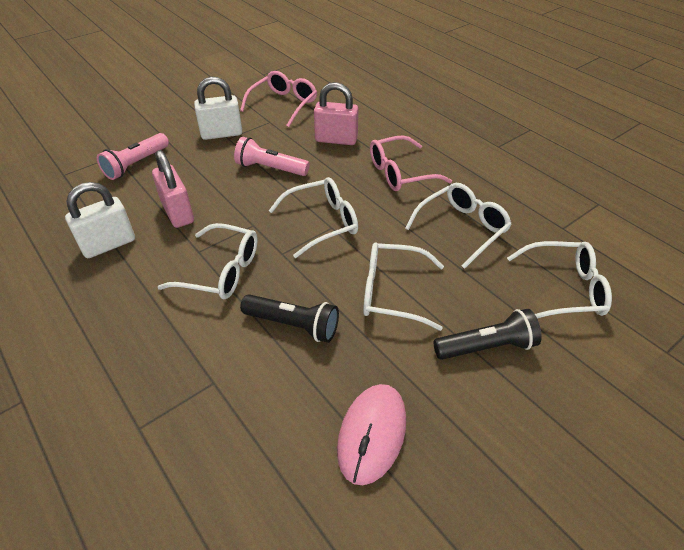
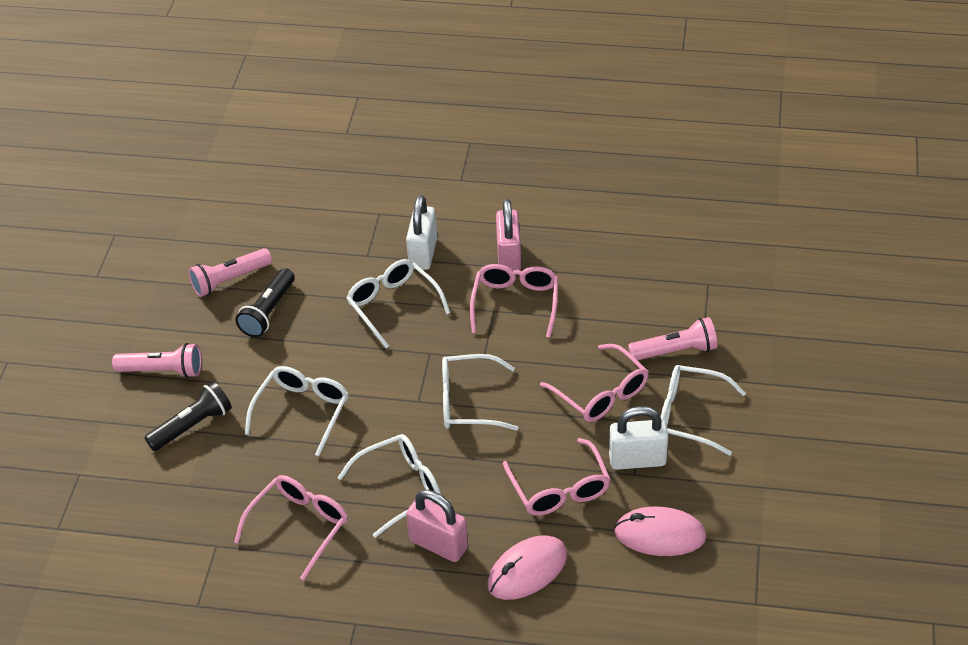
pink flashlight: 2 -> 3
pink glasses: 2 -> 4
pink mouse: 1 -> 2

